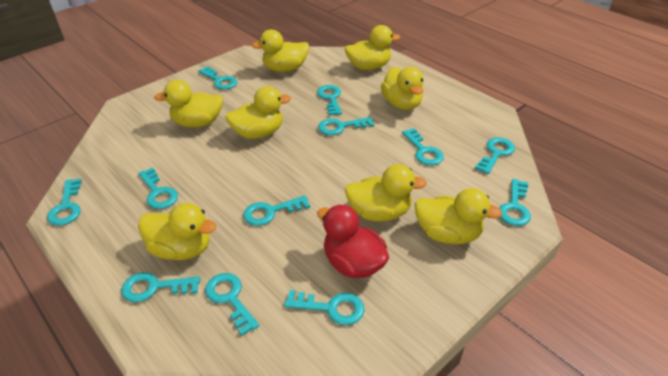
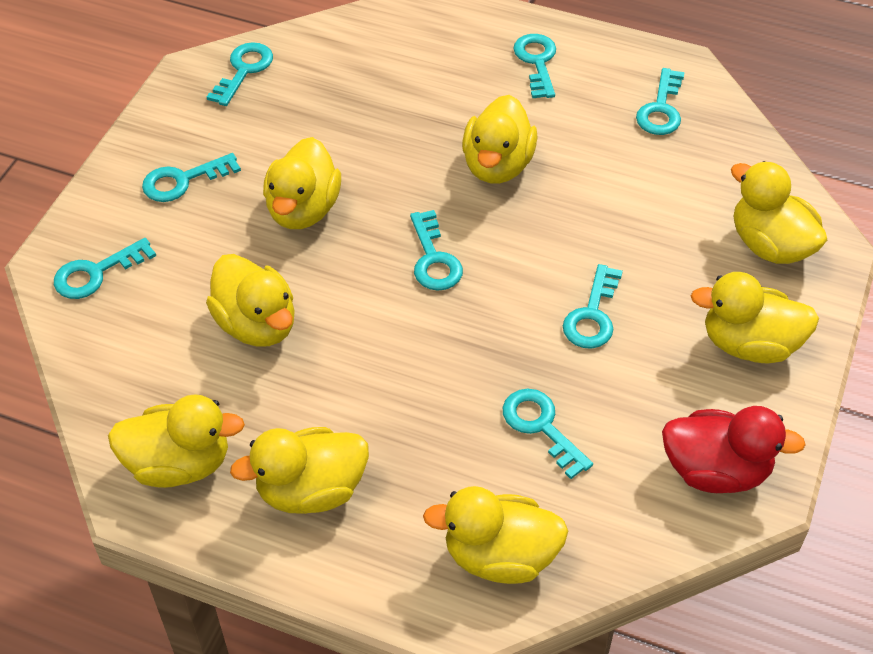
turquoise key: 12 -> 8

